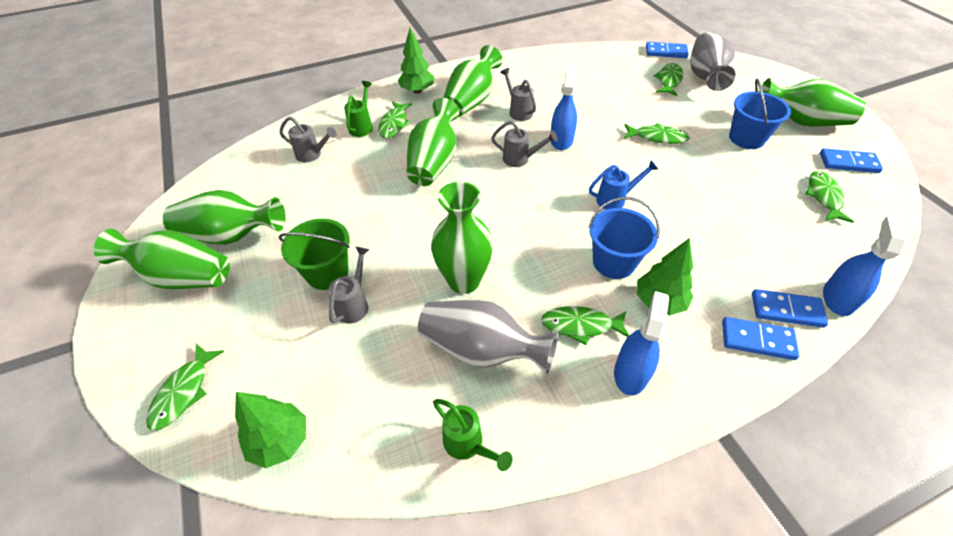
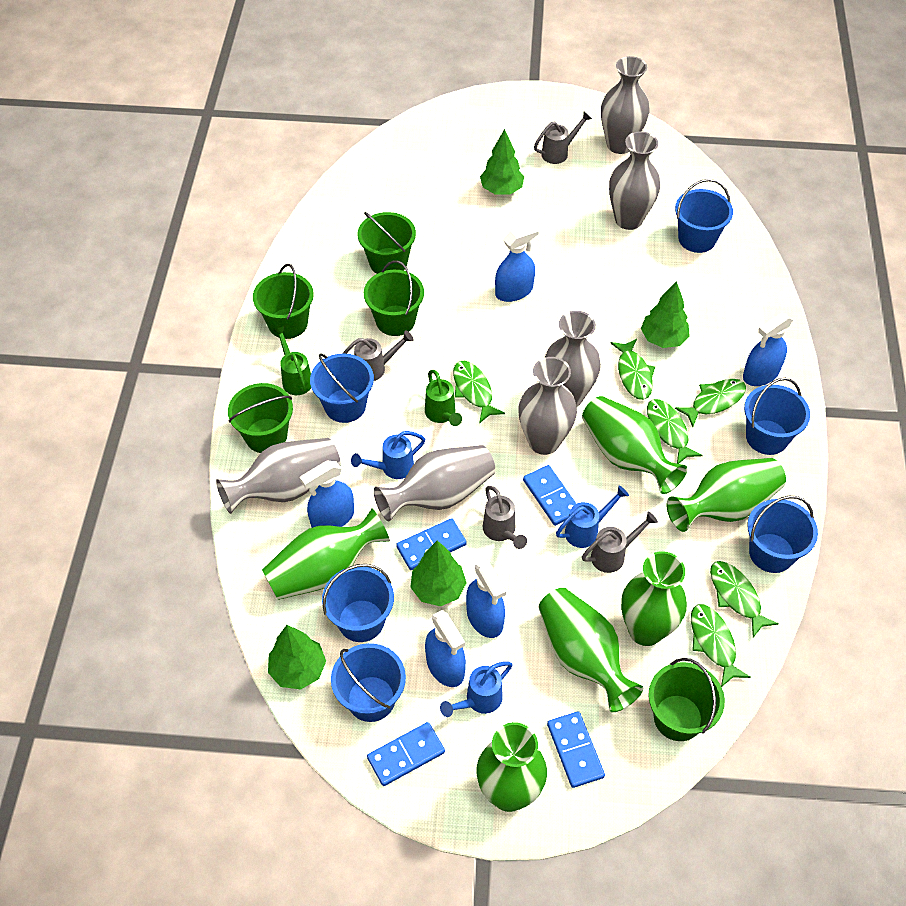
blue bucket: 2 -> 6
blue spray bottle: 3 -> 5
blue watering can: 1 -> 3
green bucket: 1 -> 5
green tree: 3 -> 4
grey vase: 2 -> 6

